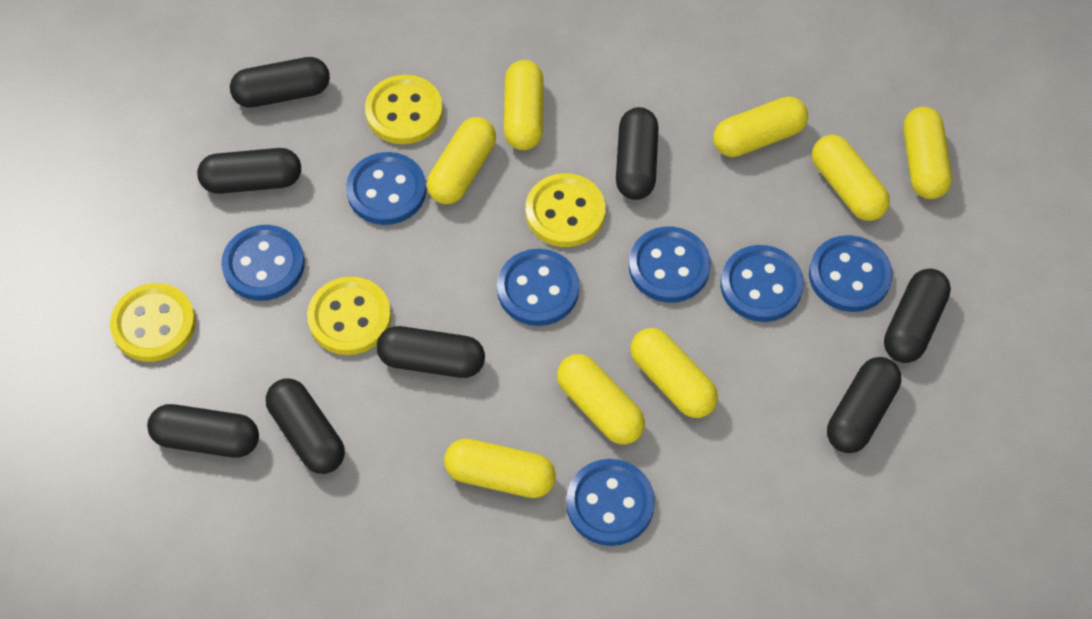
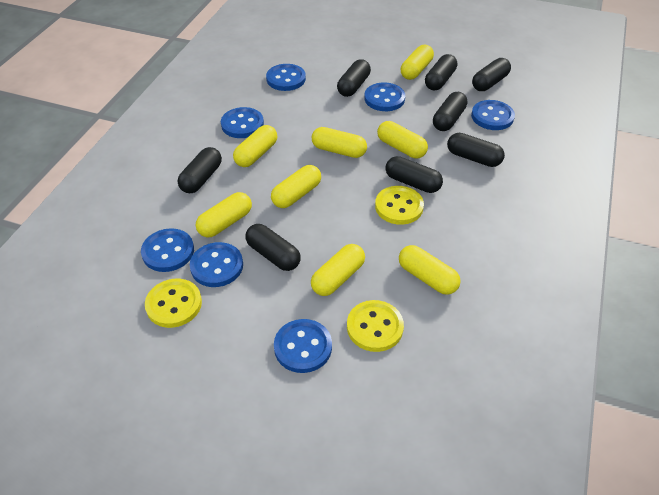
yellow button: 4 -> 3

